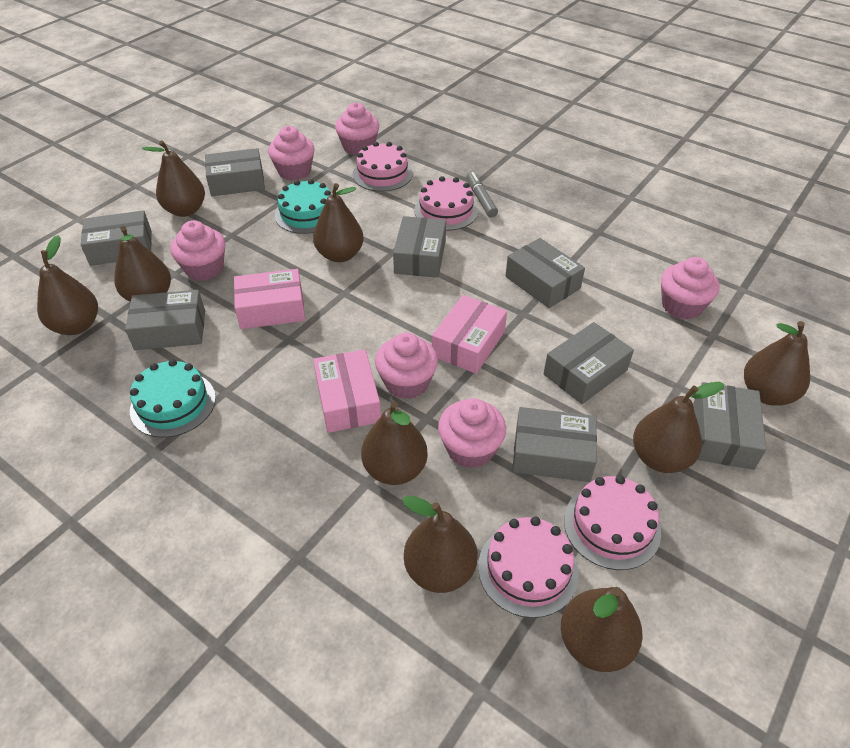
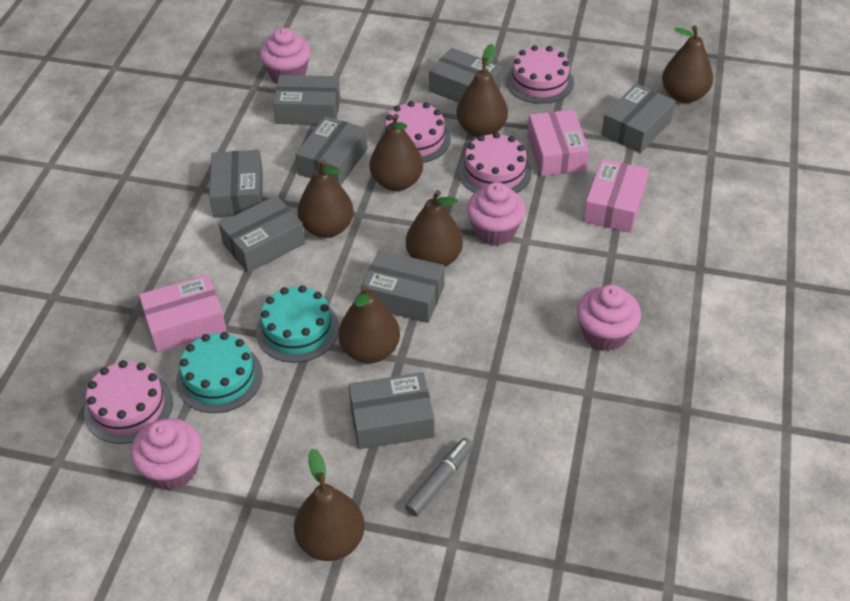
brown pear: 9 -> 7
pink cupcake: 6 -> 4

